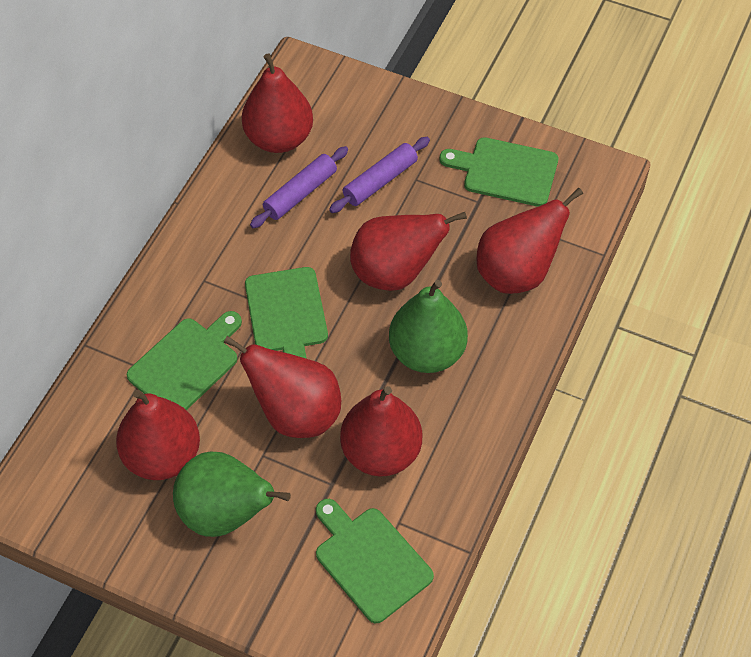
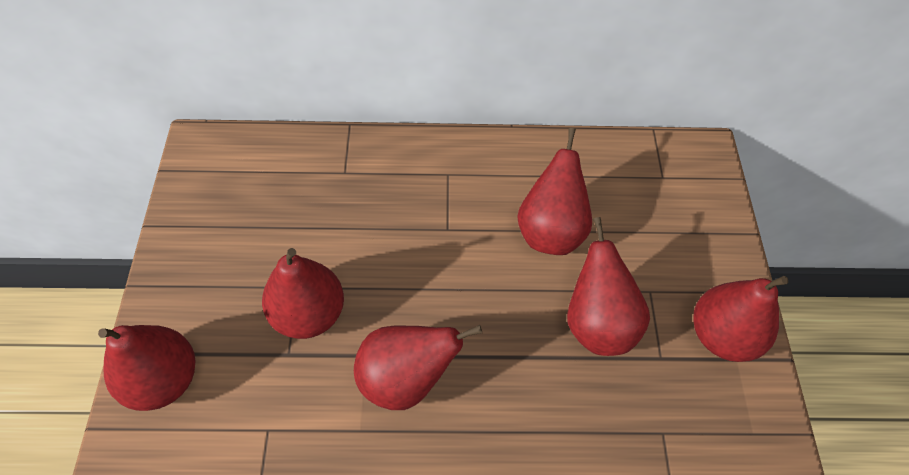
green cutting board: 4 -> 0
green pear: 2 -> 0
purple rolling pin: 2 -> 0

